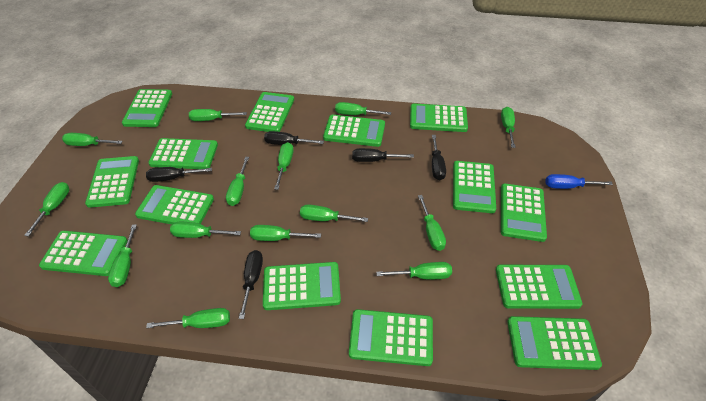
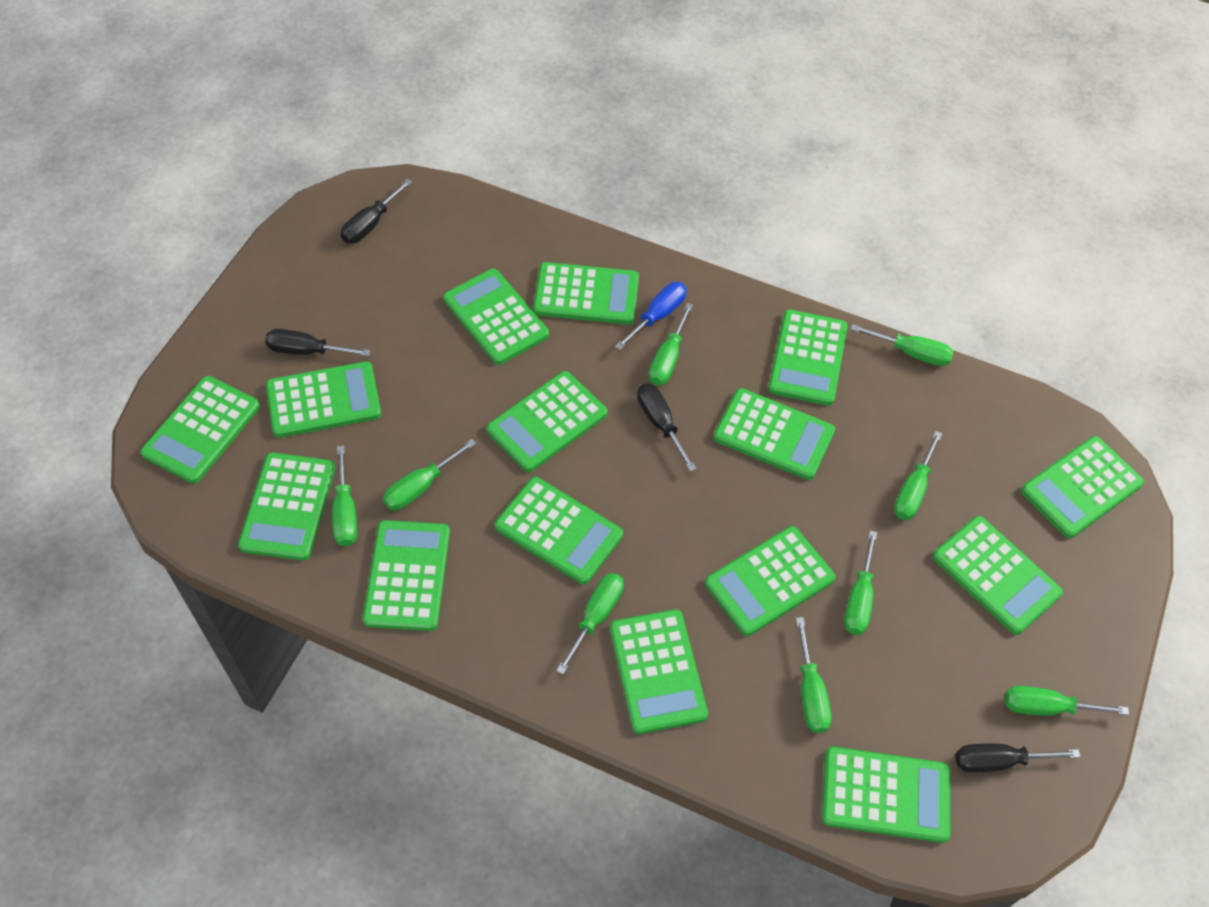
black screwdriver: 5 -> 4
green calculator: 14 -> 15
green screwdriver: 14 -> 9

